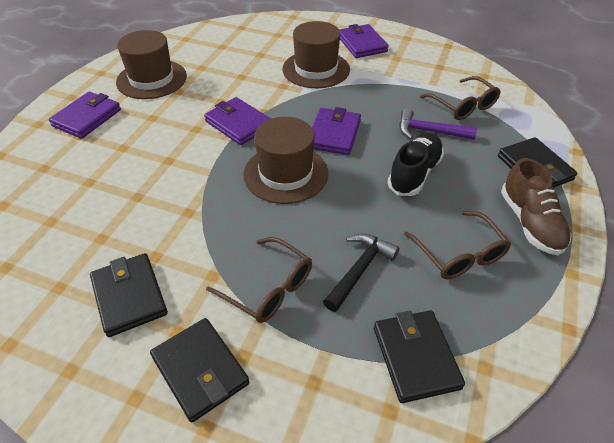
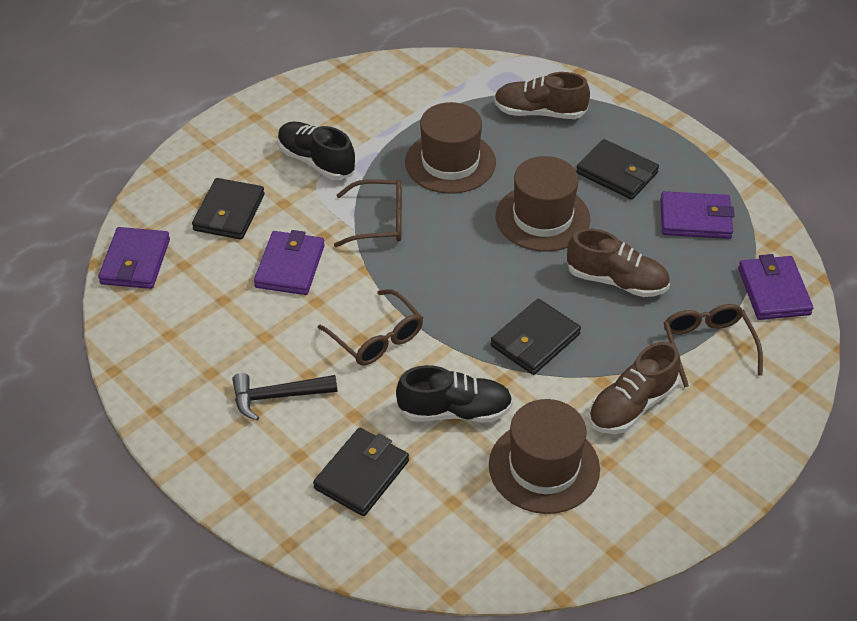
black shoe: 1 -> 2
brown shoe: 1 -> 3
purple hammer: 1 -> 0

